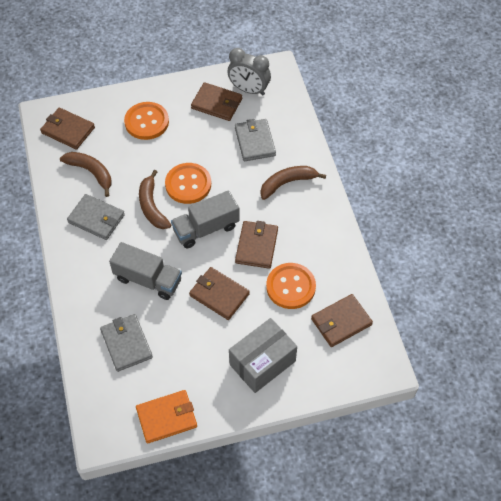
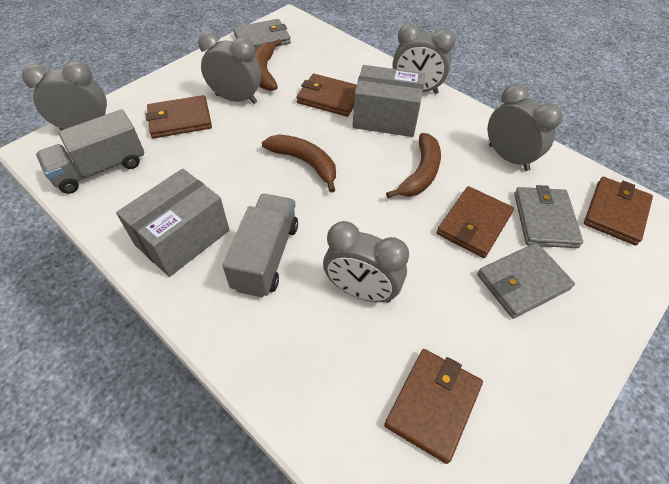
grey box: 1 -> 2
grey clock: 1 -> 5
orange button: 3 -> 0
orange wallet: 1 -> 0

